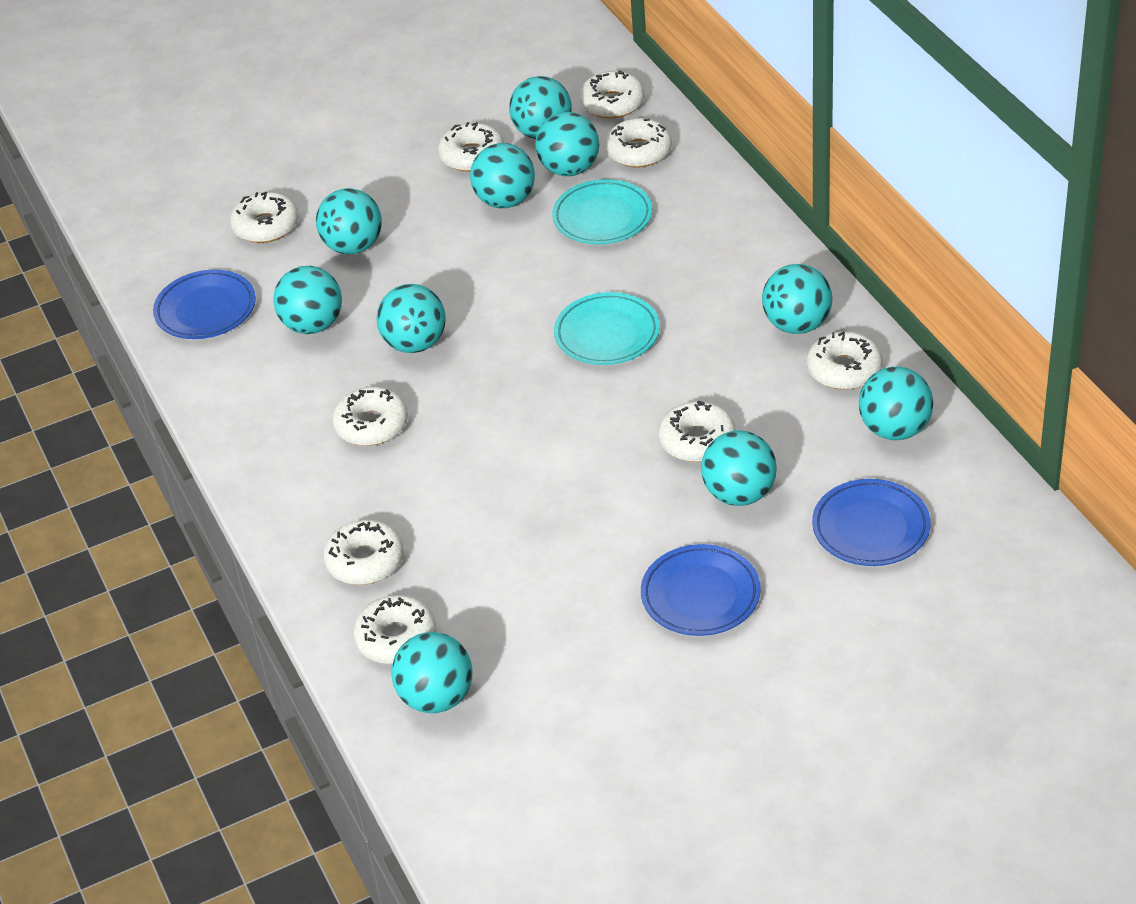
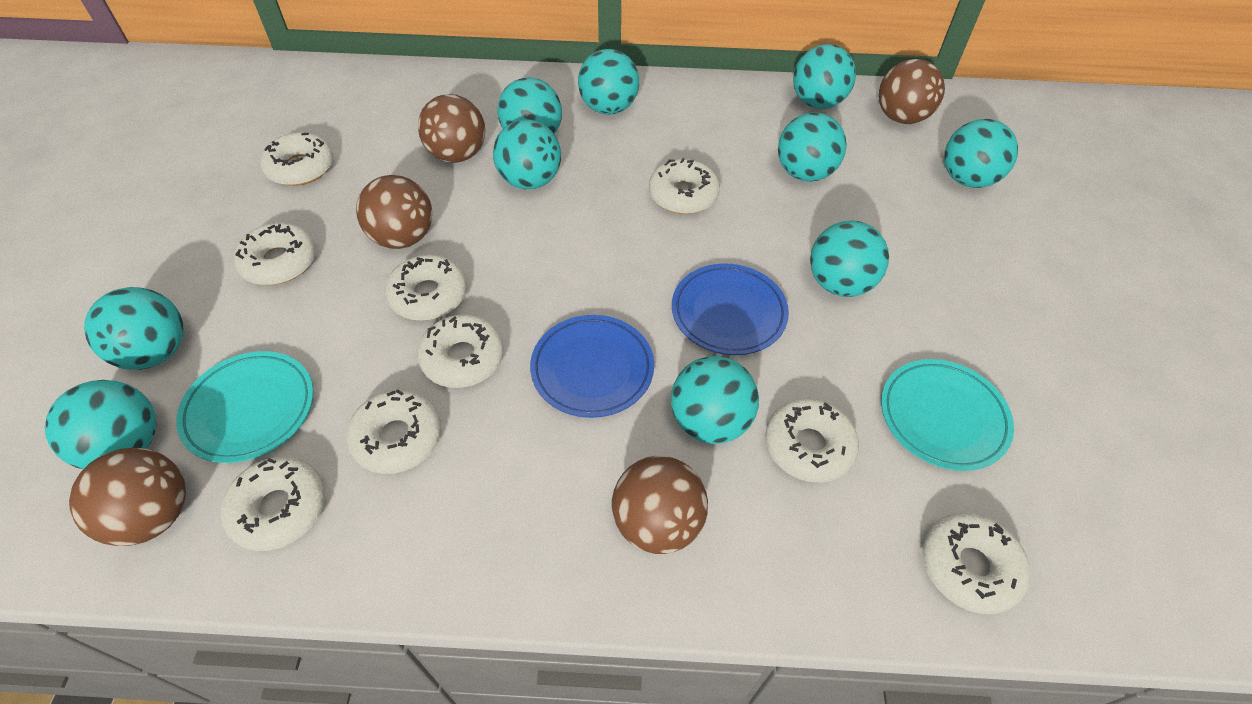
blue plate: 3 -> 2
brown ball: 0 -> 5

